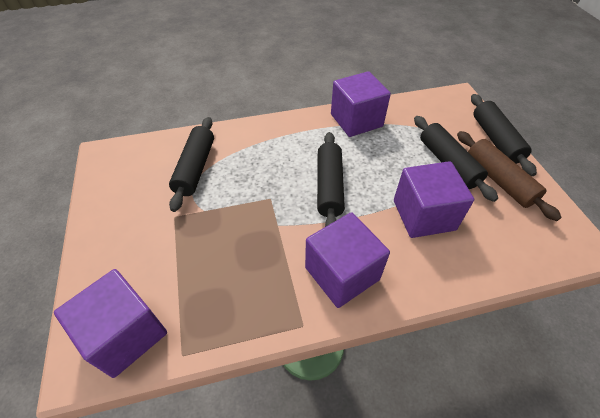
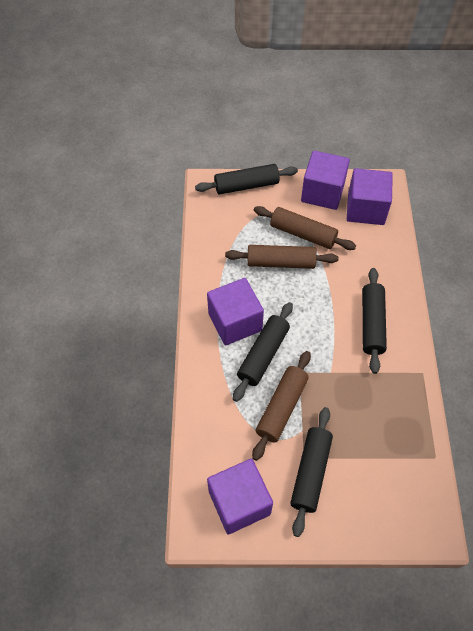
brown rolling pin: 1 -> 3

